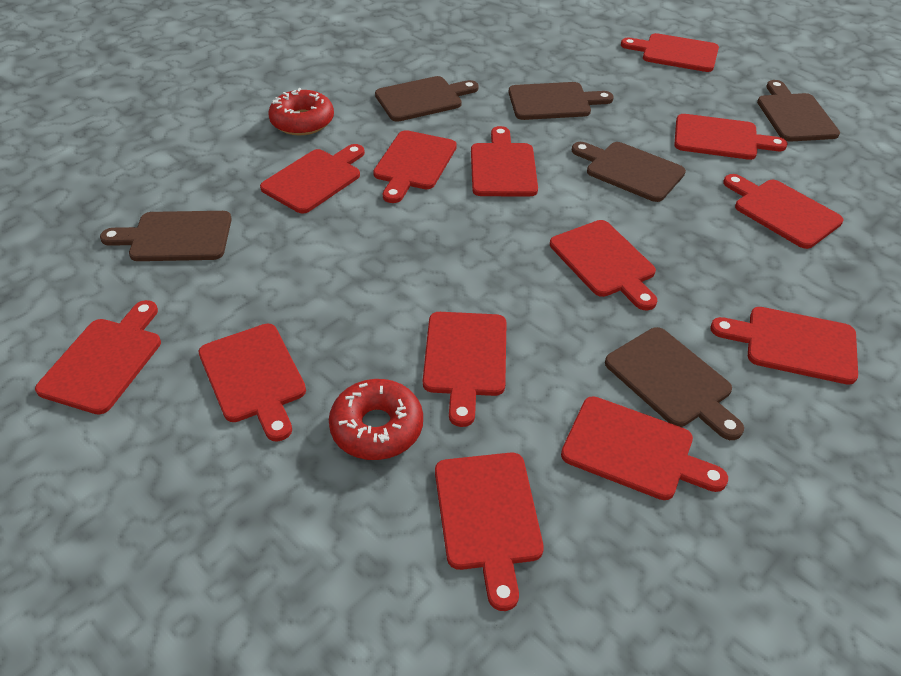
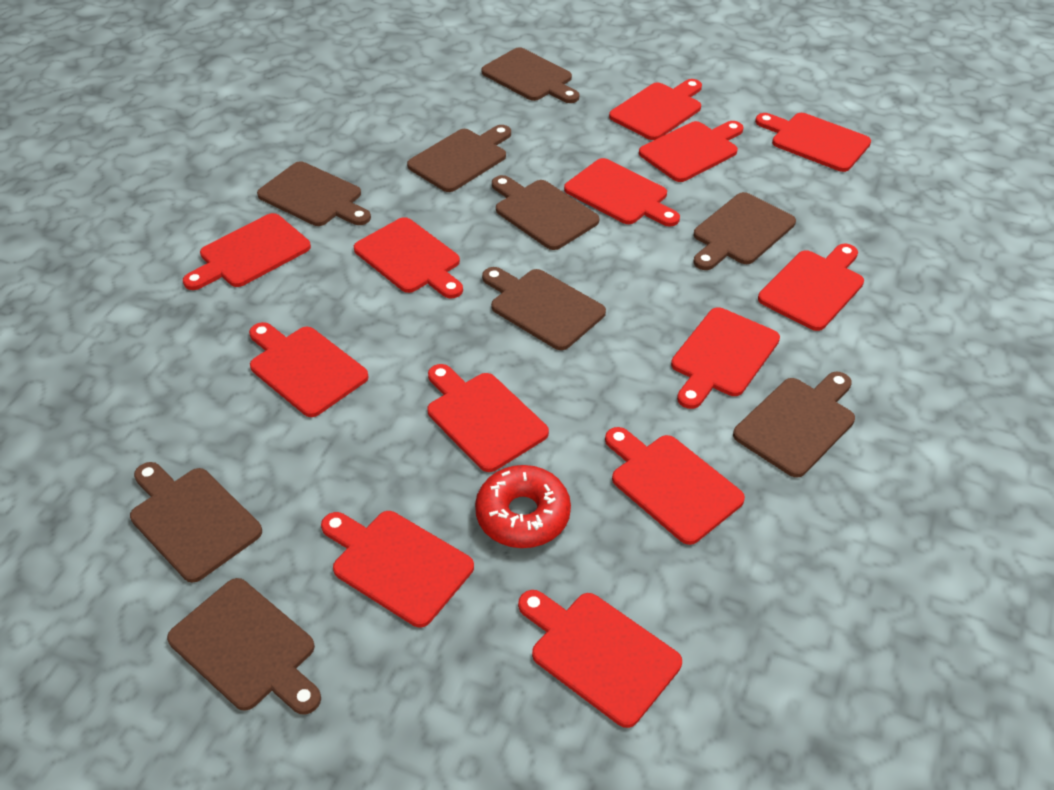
brown cutting board: 6 -> 9
red donut: 2 -> 1

